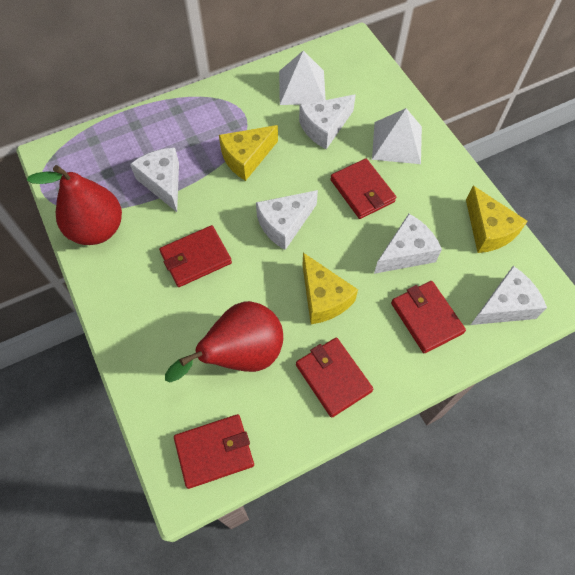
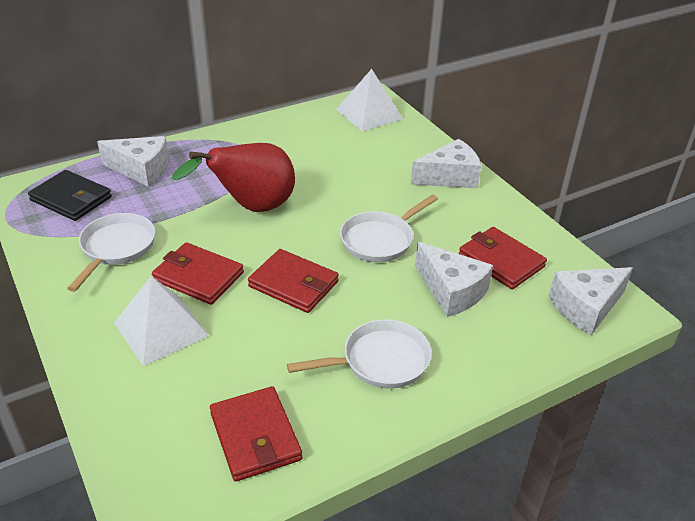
black wallet: 0 -> 1
red pear: 2 -> 1
red wallet: 5 -> 4
white cheese: 5 -> 4
white pan: 0 -> 3
yellow cheese: 3 -> 0

